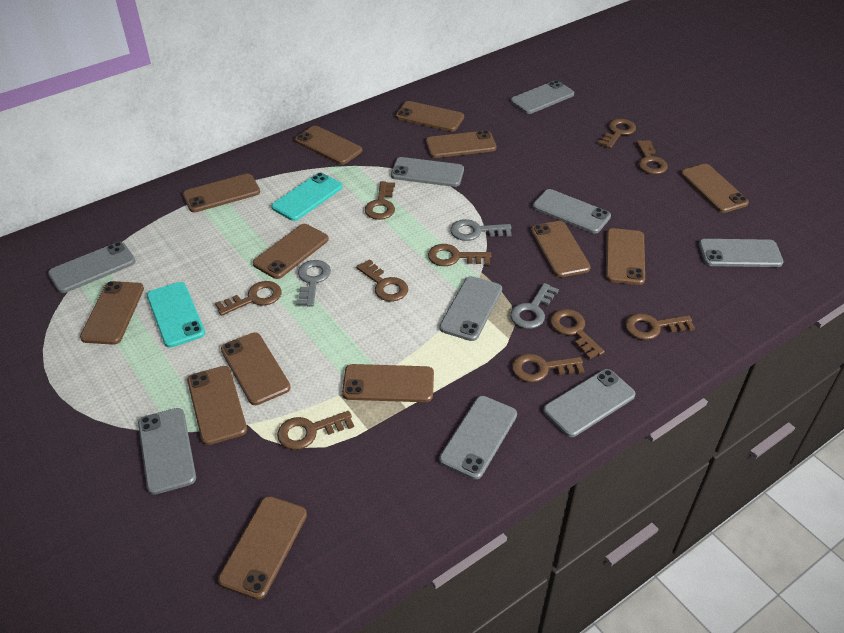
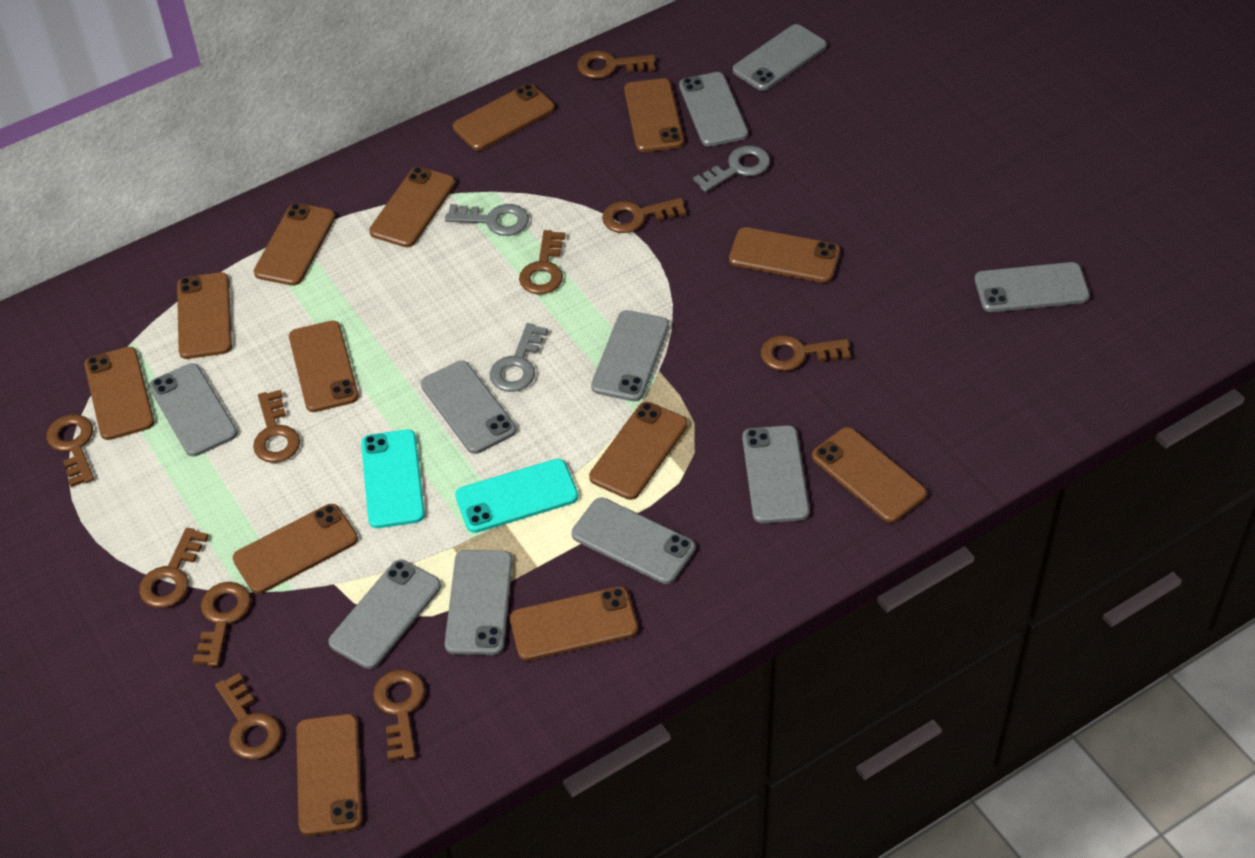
grey phone: 9 -> 10

